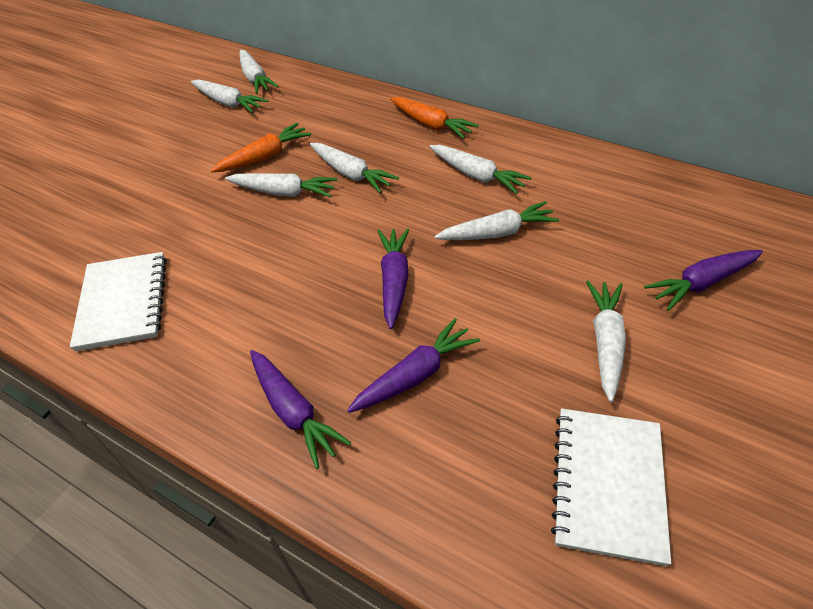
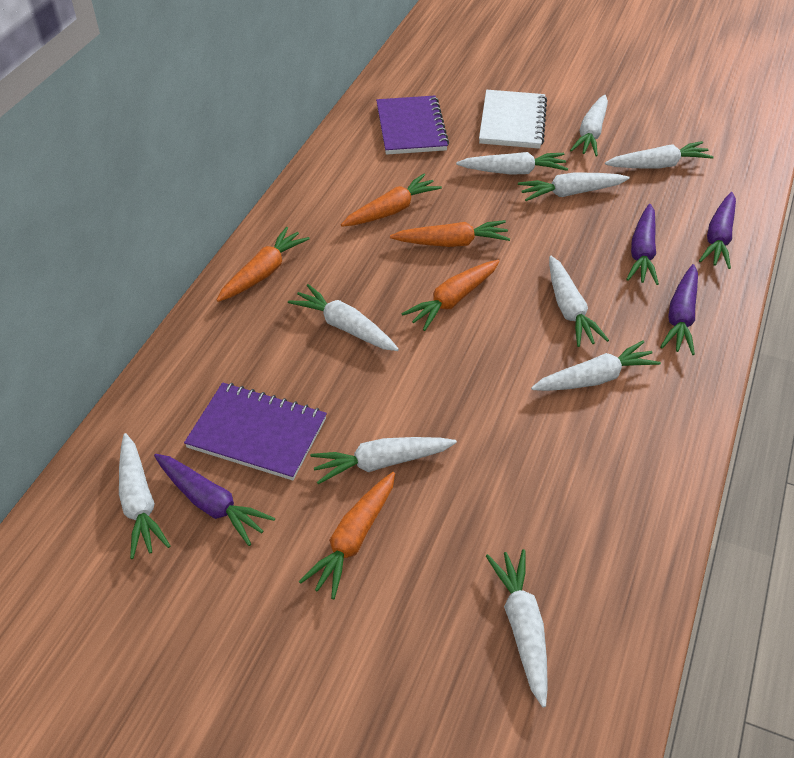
orange carrot: 2 -> 5
purple notebook: 0 -> 2
white carrot: 7 -> 10
white notebook: 2 -> 1

